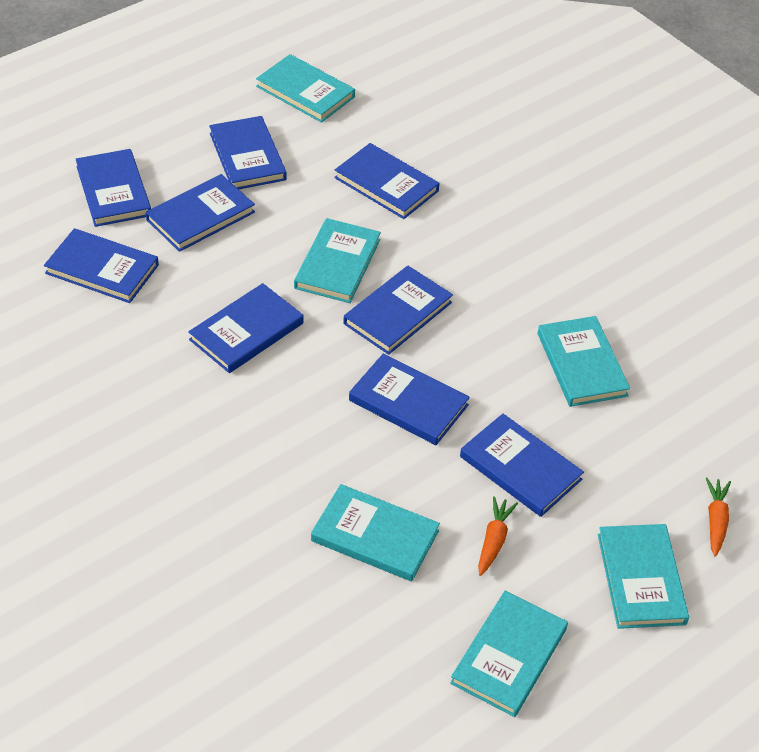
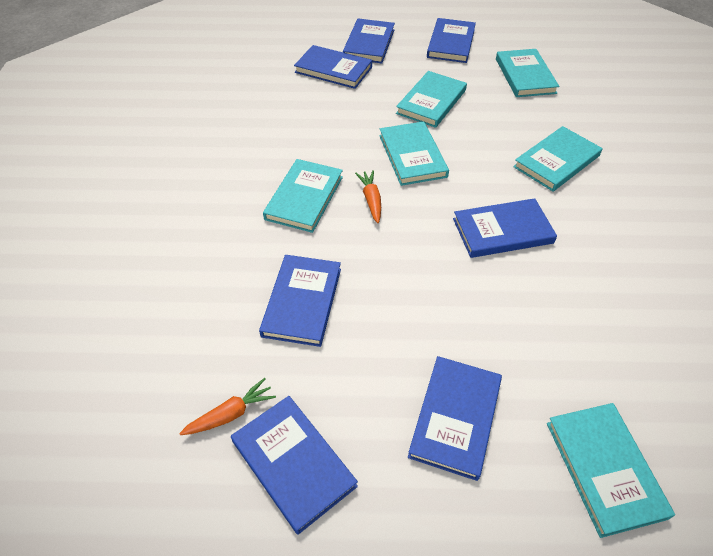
blue book: 9 -> 7

